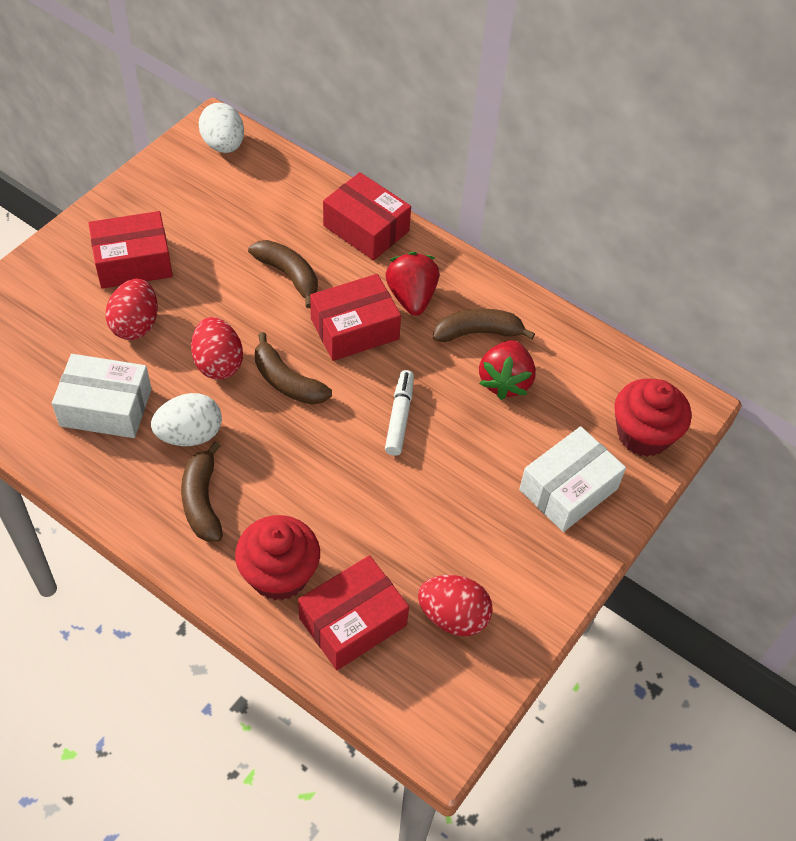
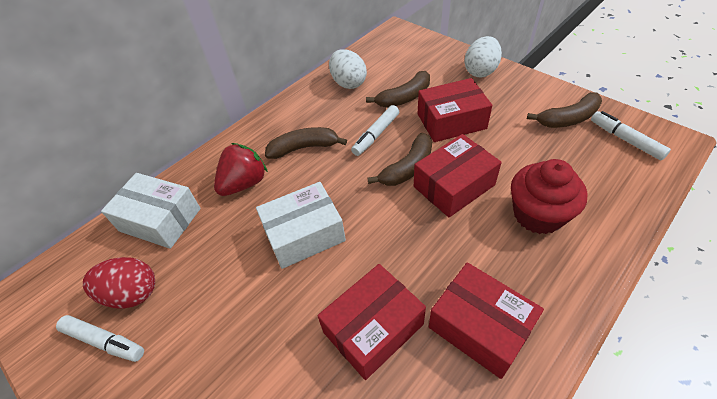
red cupcake: 2 -> 1
red egg: 3 -> 1
red strawberry: 2 -> 1
white marker: 1 -> 3

